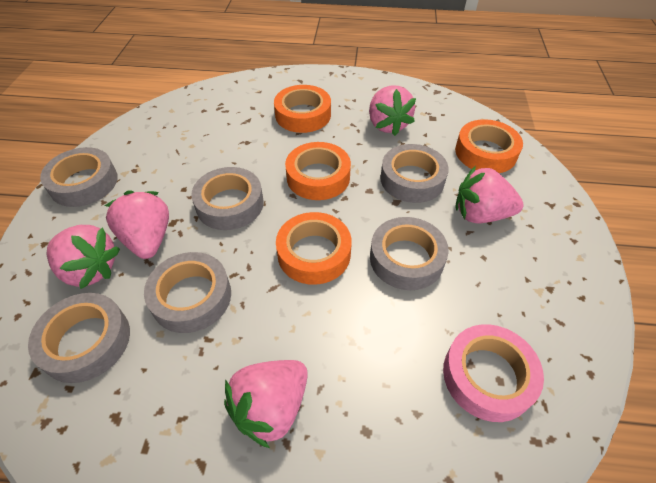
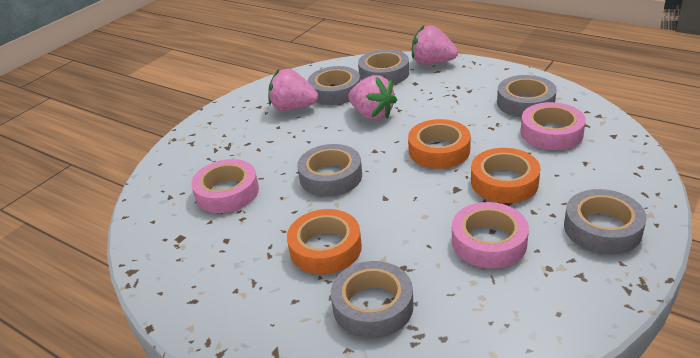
orange tape: 4 -> 3
pink strawberry: 5 -> 3
pink tape: 1 -> 3

